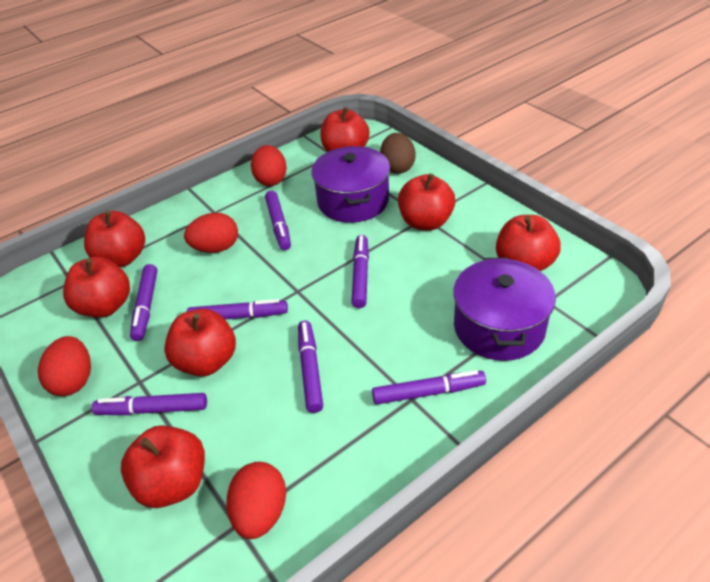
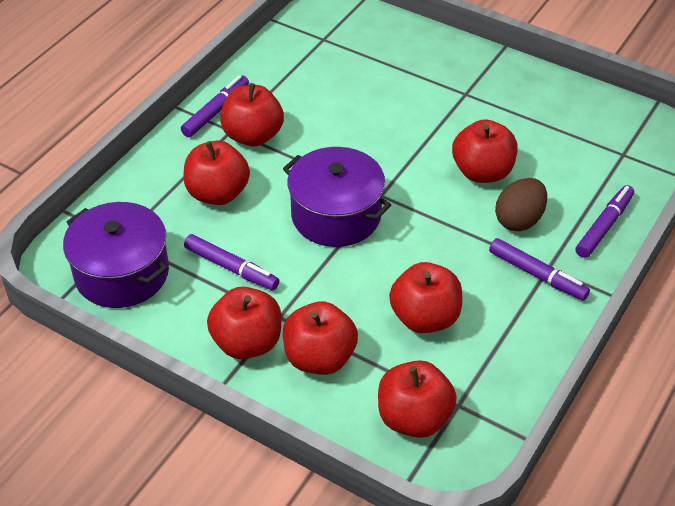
purple marker: 7 -> 4
red egg: 4 -> 0

